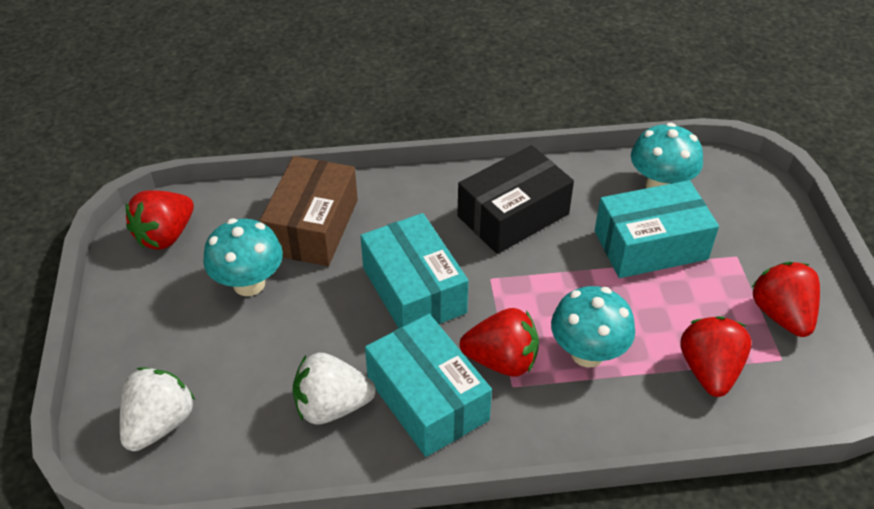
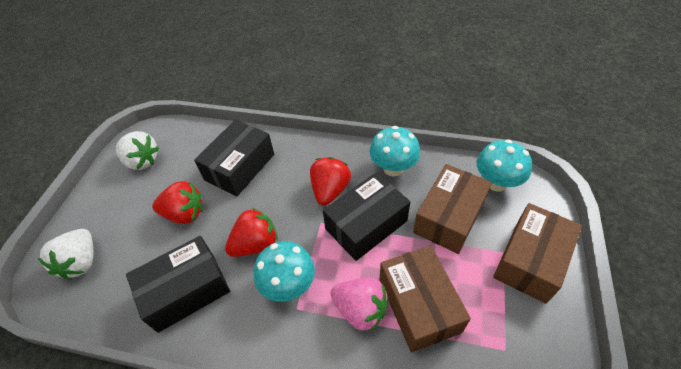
black box: 1 -> 3
brown box: 1 -> 3
pink strawberry: 0 -> 1
red strawberry: 4 -> 3
turquoise box: 3 -> 0

